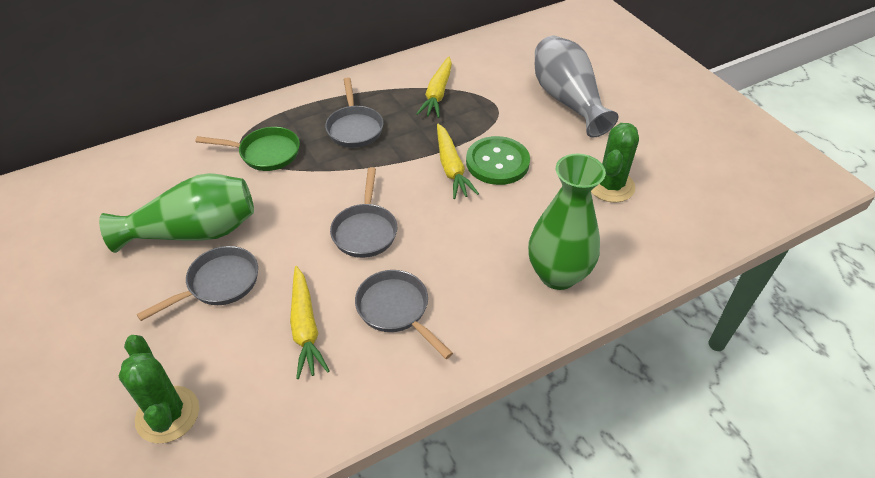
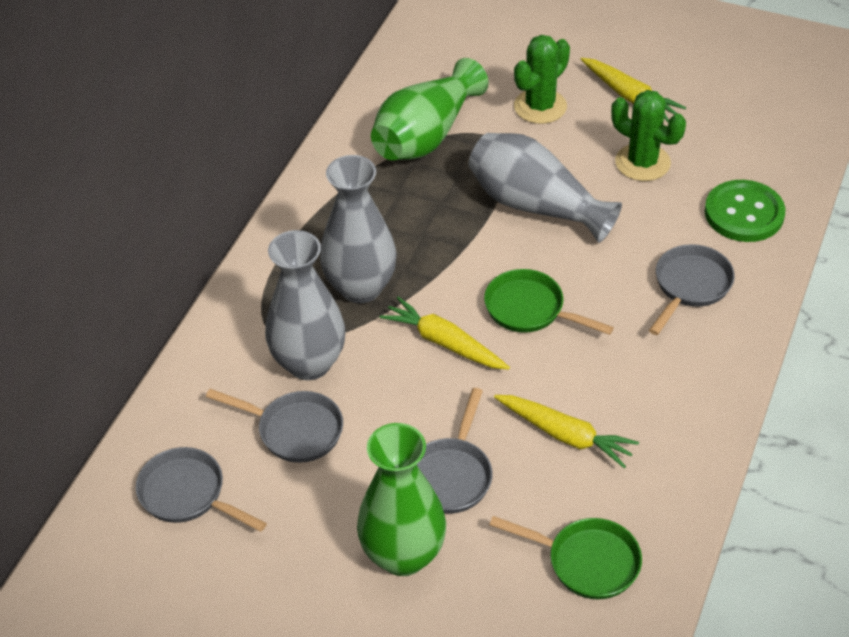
green pan: 1 -> 2
grey vase: 1 -> 3

